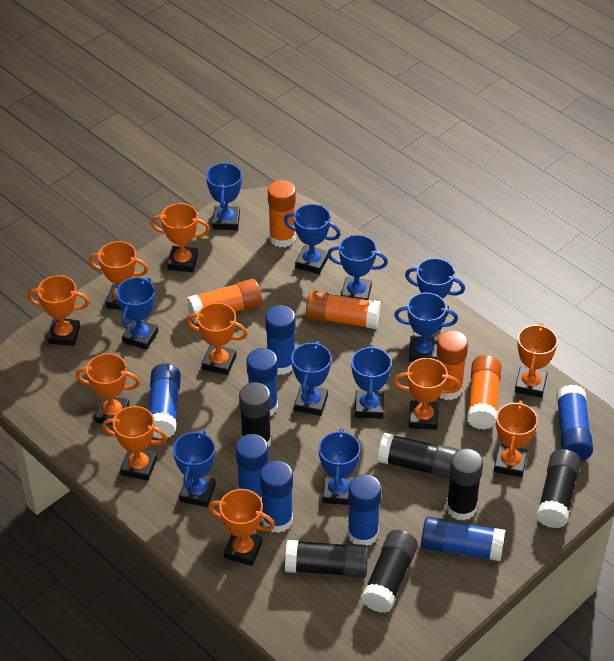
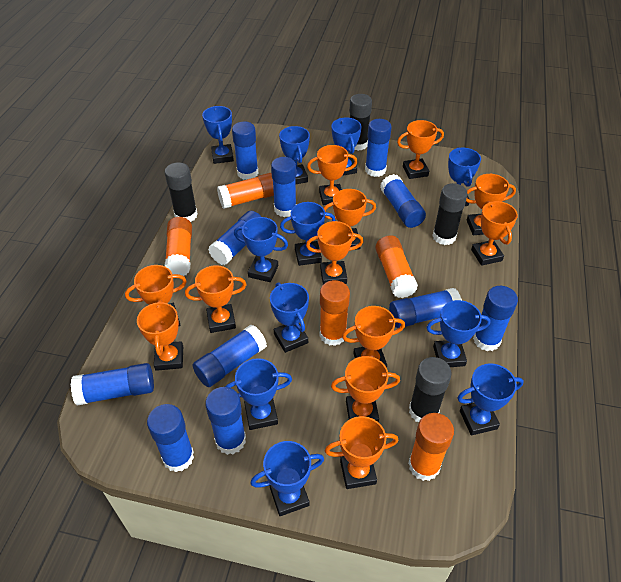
black glue stick: 6 -> 4
blue glue stick: 8 -> 11
blue trophy: 10 -> 11
orange trophy: 10 -> 12

